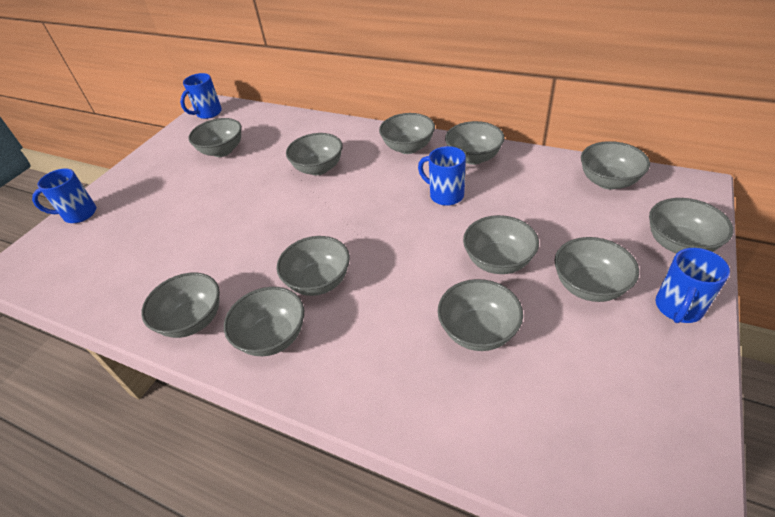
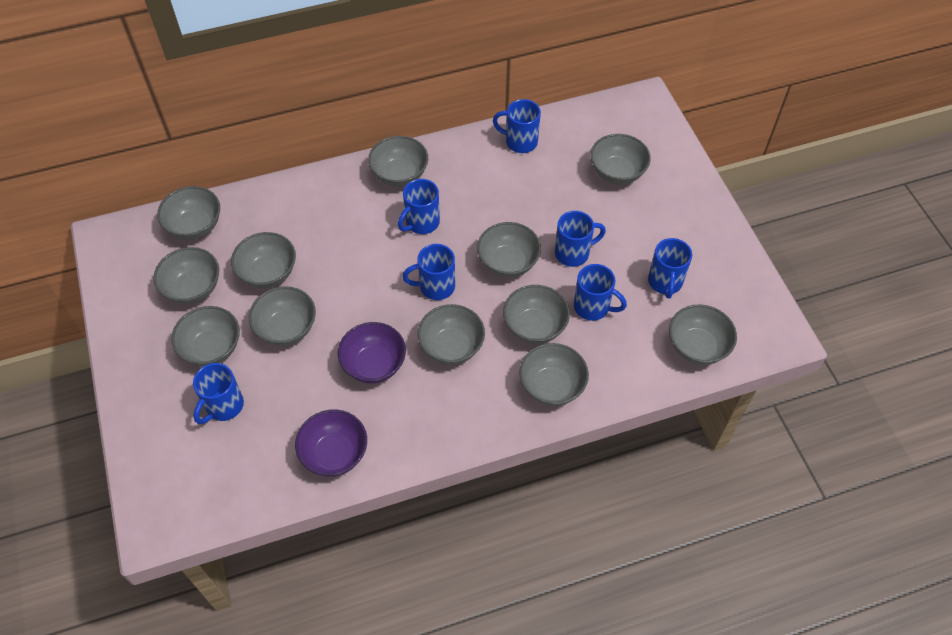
blue mug: 4 -> 7
purple bowl: 0 -> 2

